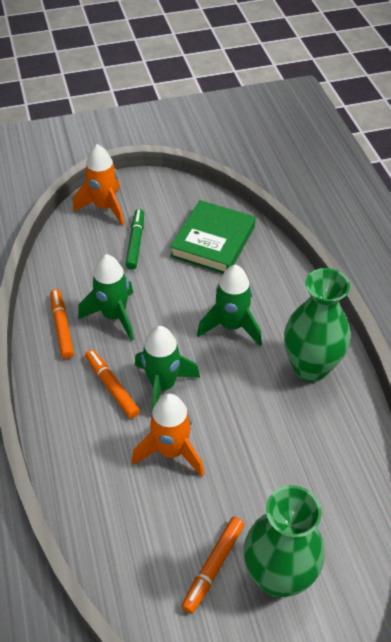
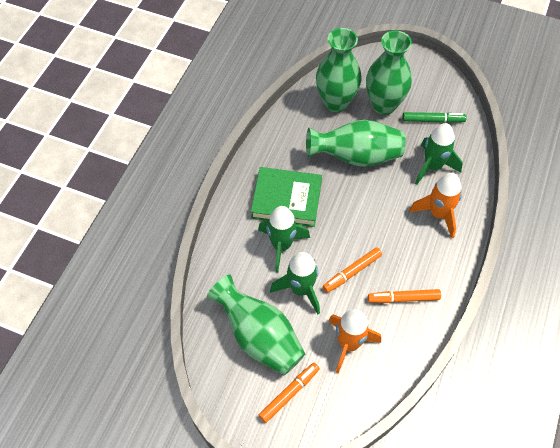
green vase: 2 -> 4

